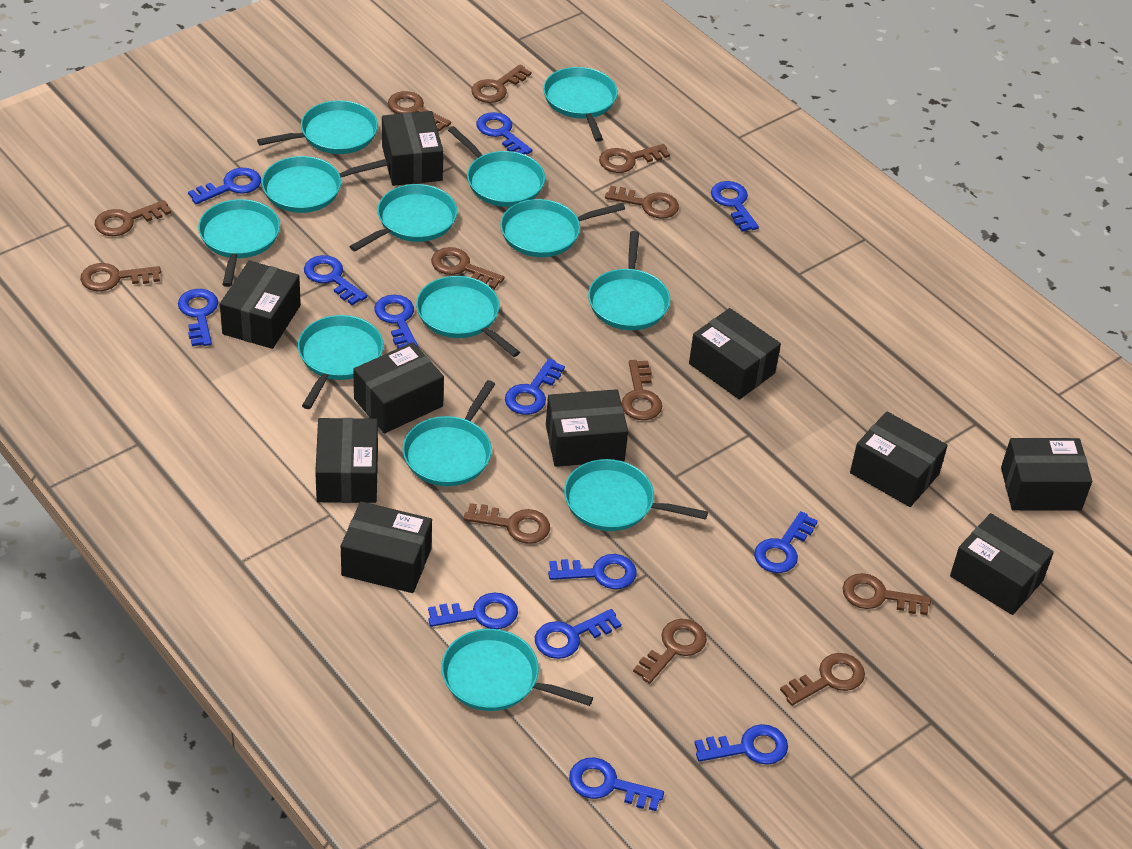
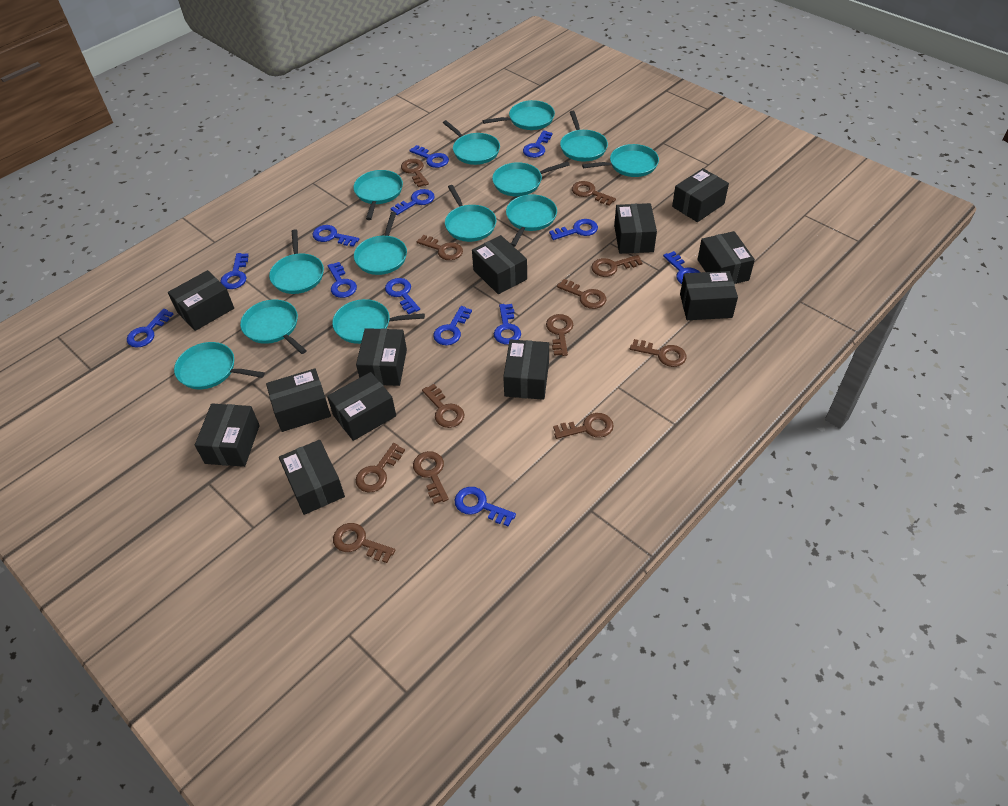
black box: 10 -> 12

